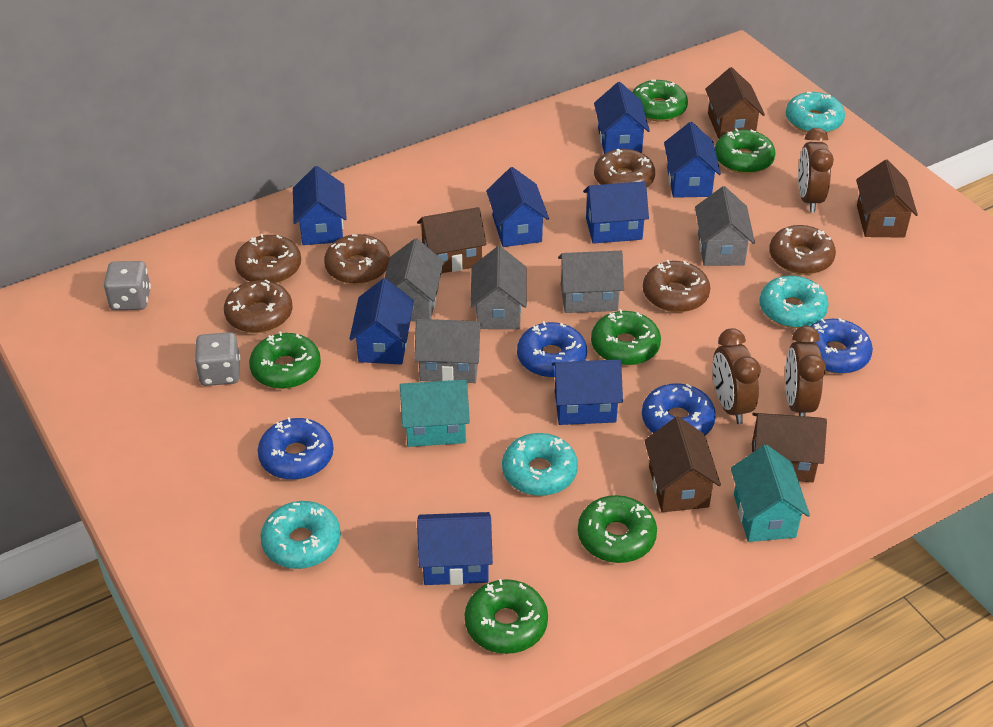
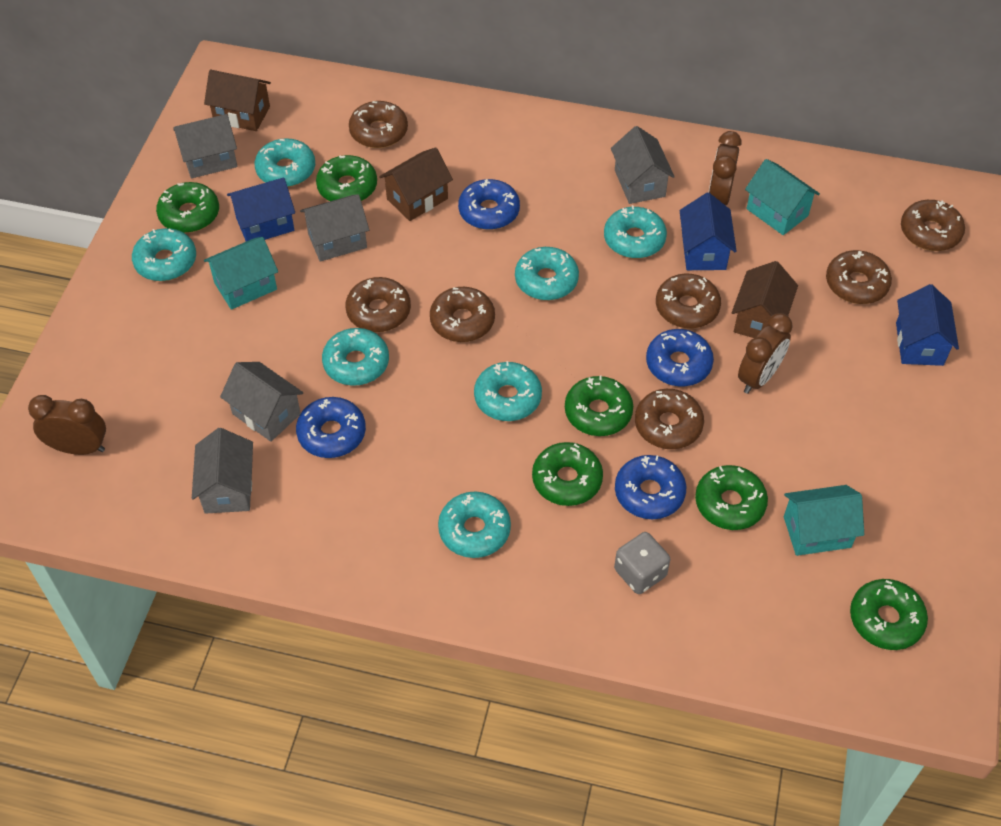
blue house: 8 -> 3
brown donut: 6 -> 7
brown house: 5 -> 3
grey dice: 2 -> 1
turquoise donut: 4 -> 7
turquoise house: 2 -> 3

